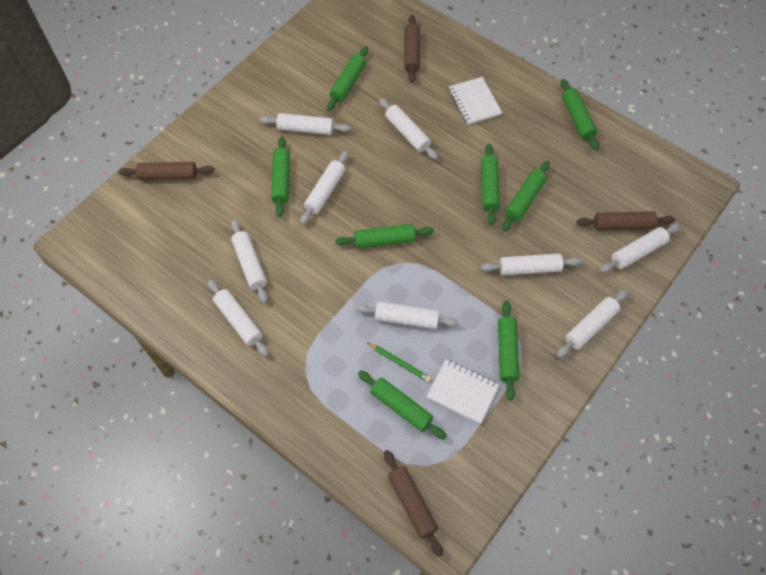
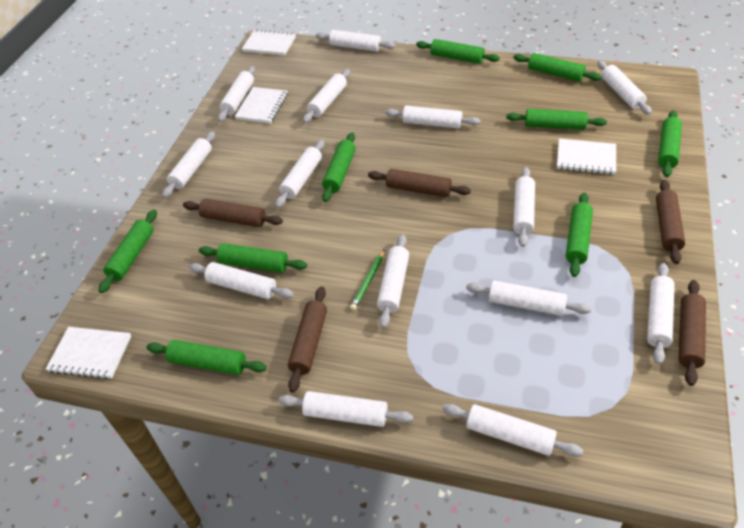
brown rolling pin: 4 -> 5
green rolling pin: 8 -> 9
white notebook: 2 -> 4
white rolling pin: 9 -> 14

